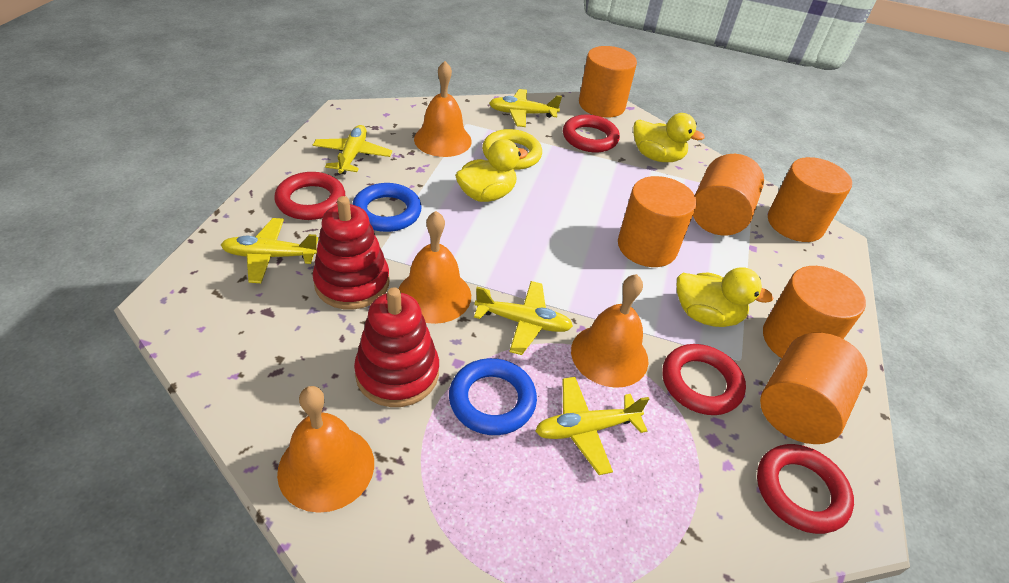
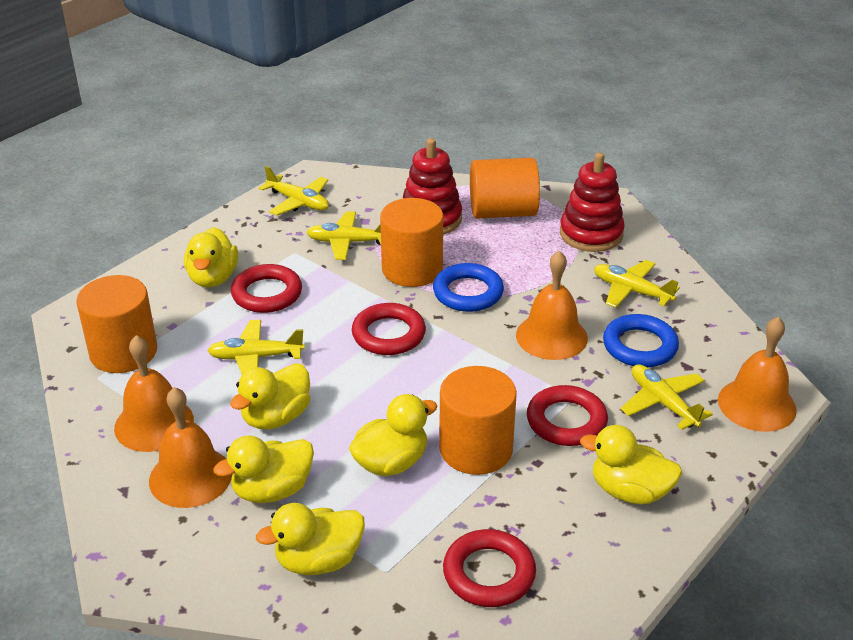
orange cylinder: 6 -> 4
yellow duck: 3 -> 6
yellow ring: 1 -> 0

